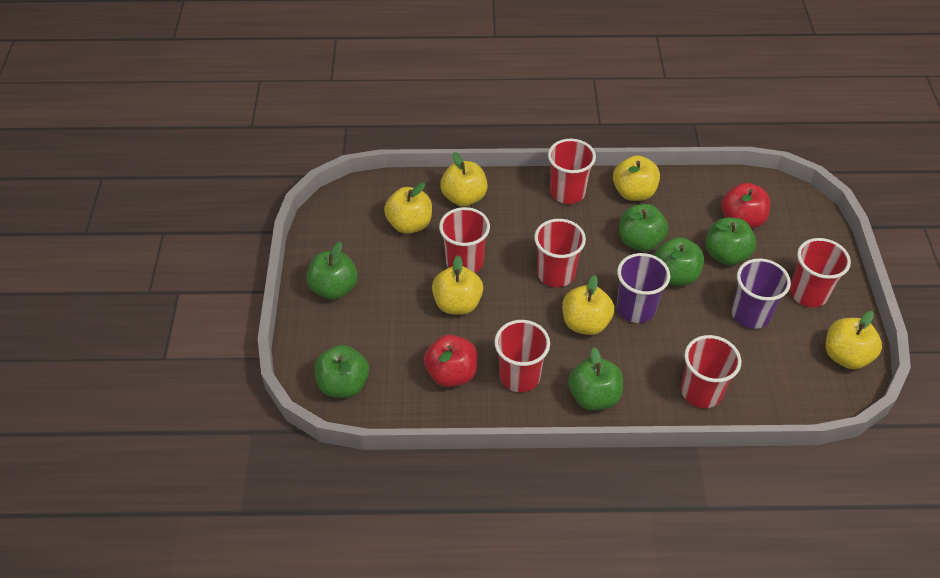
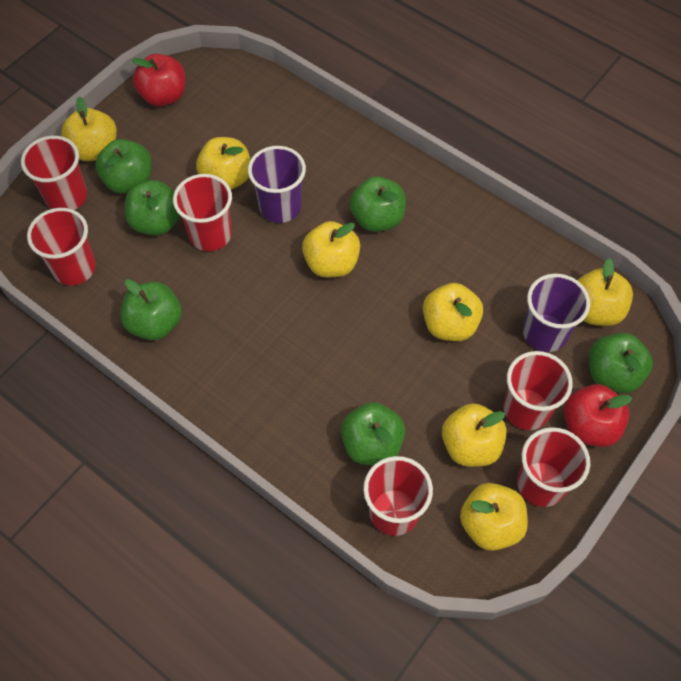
yellow apple: 6 -> 7

